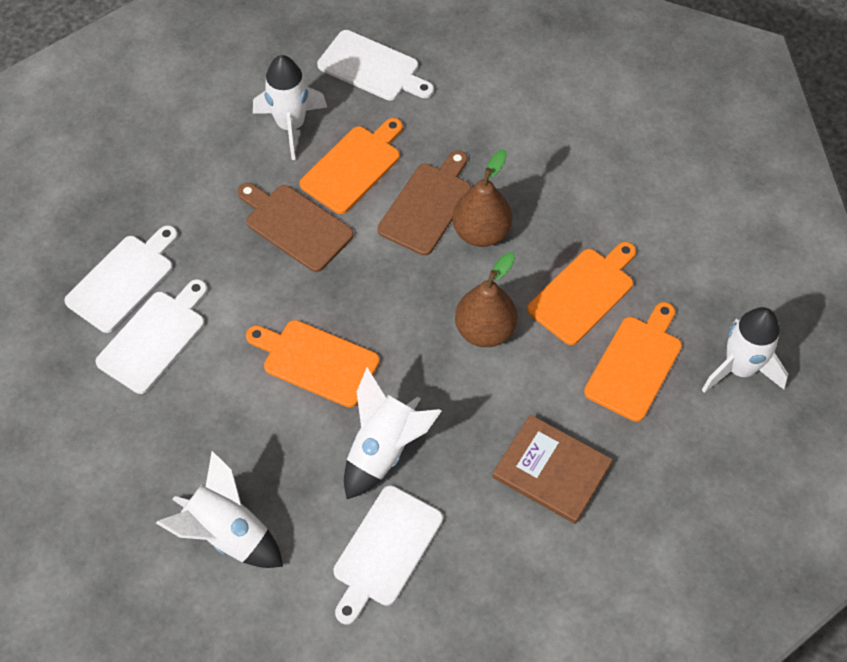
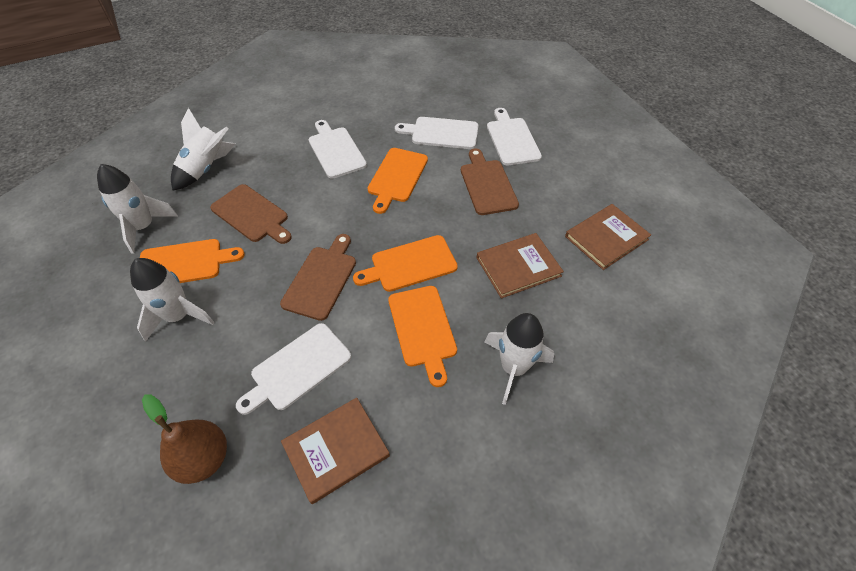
brown book: 1 -> 3
brown cutting board: 2 -> 3
brown pear: 2 -> 1

